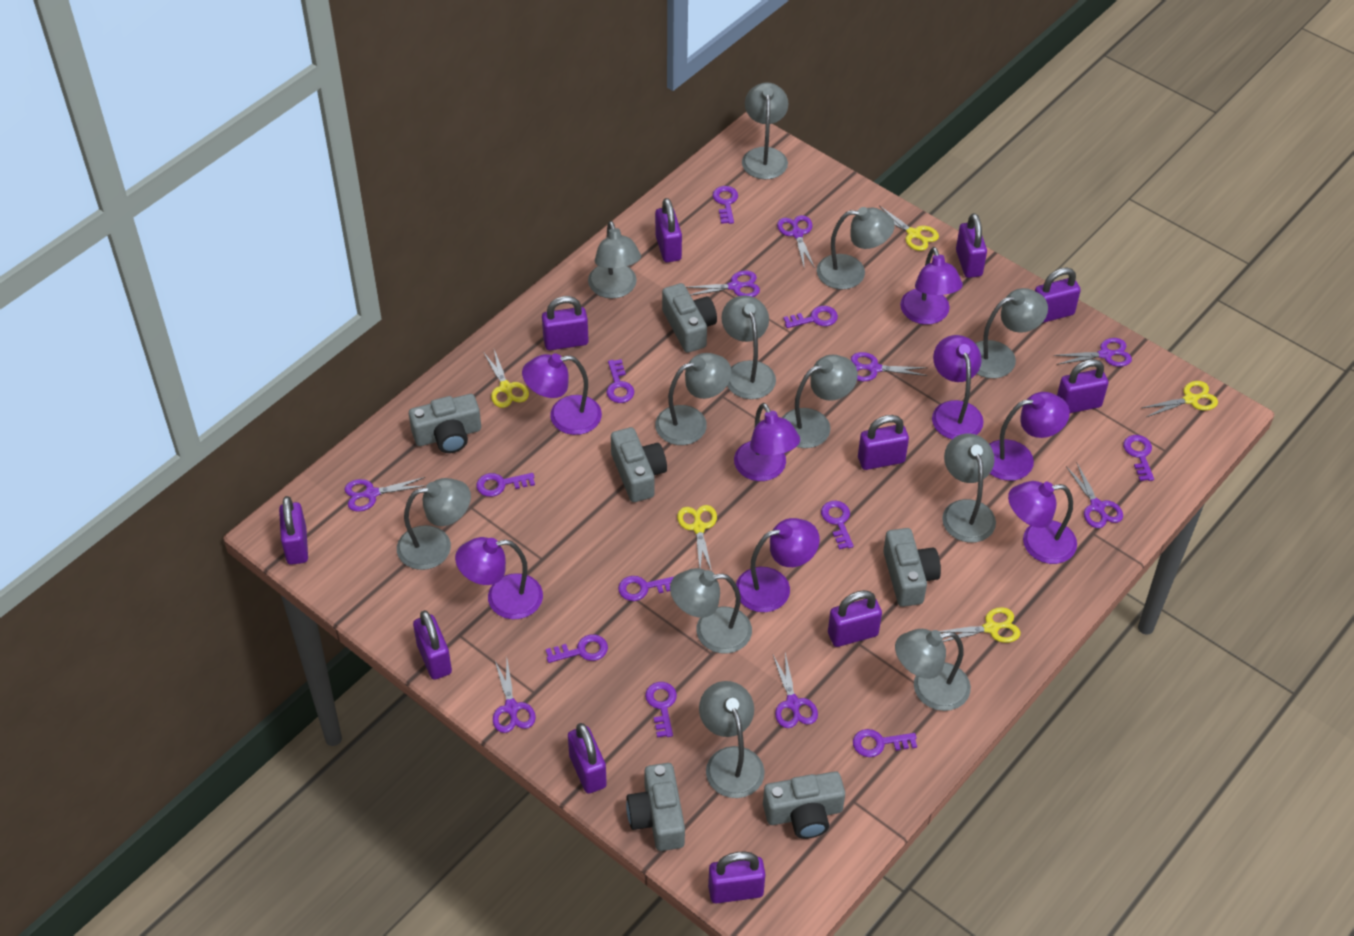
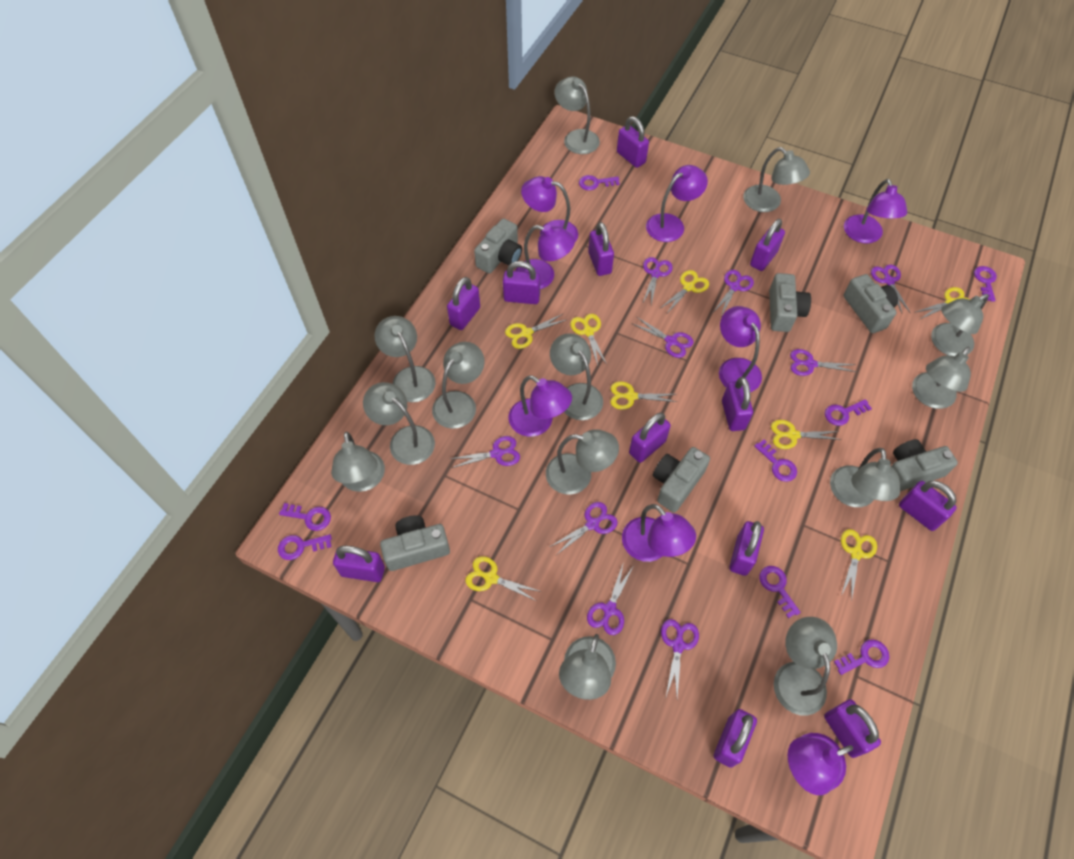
grey lamp: 12 -> 13
purple key: 10 -> 8
purple padlock: 11 -> 12
purple scissors: 8 -> 9
yellow scissors: 5 -> 8

